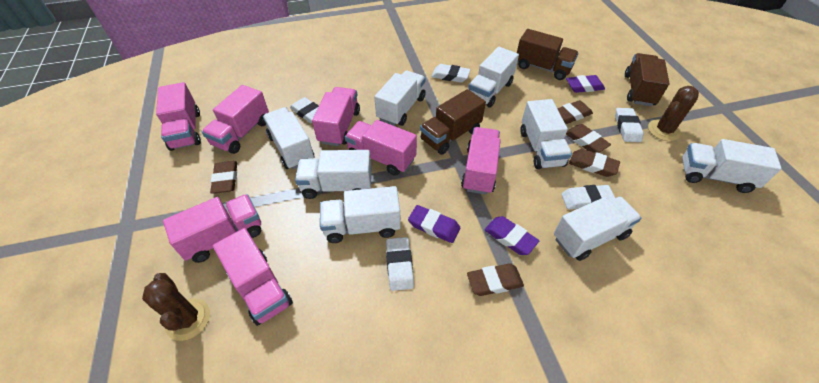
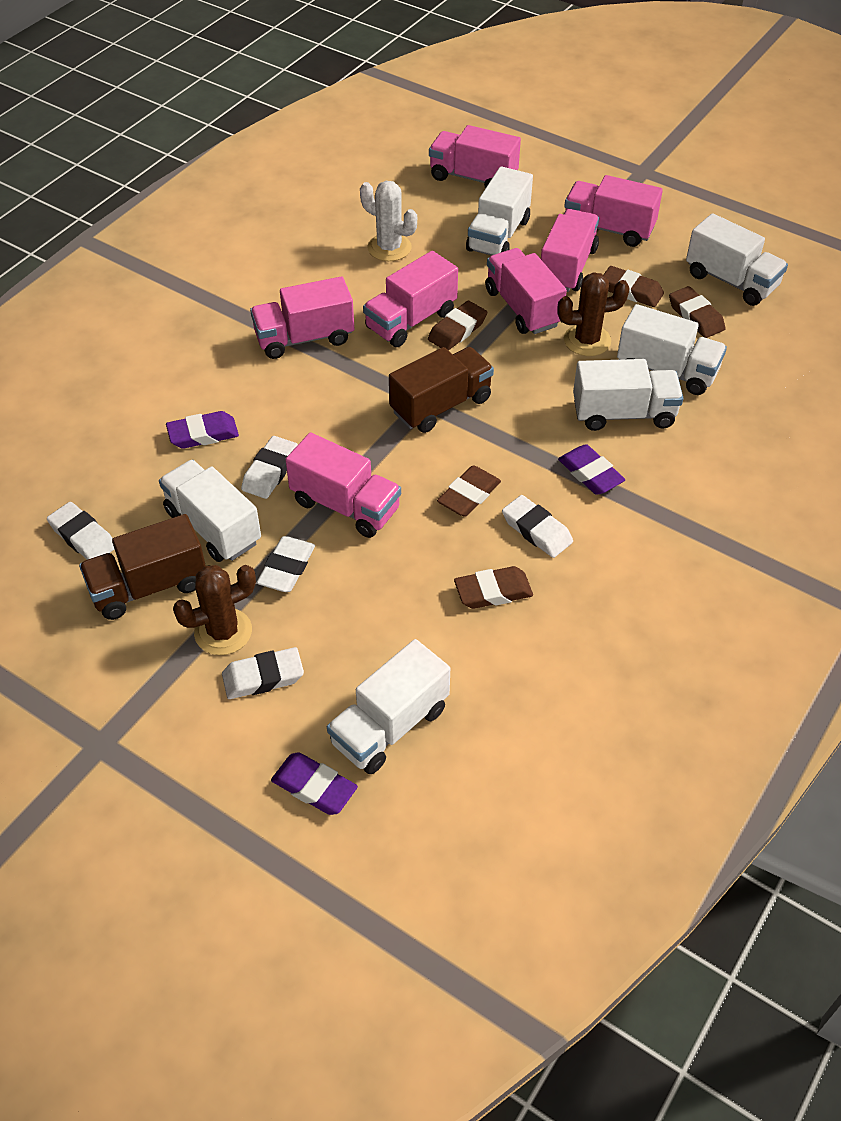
brown truck: 3 -> 2
white cactus: 0 -> 1
white truck: 8 -> 6

